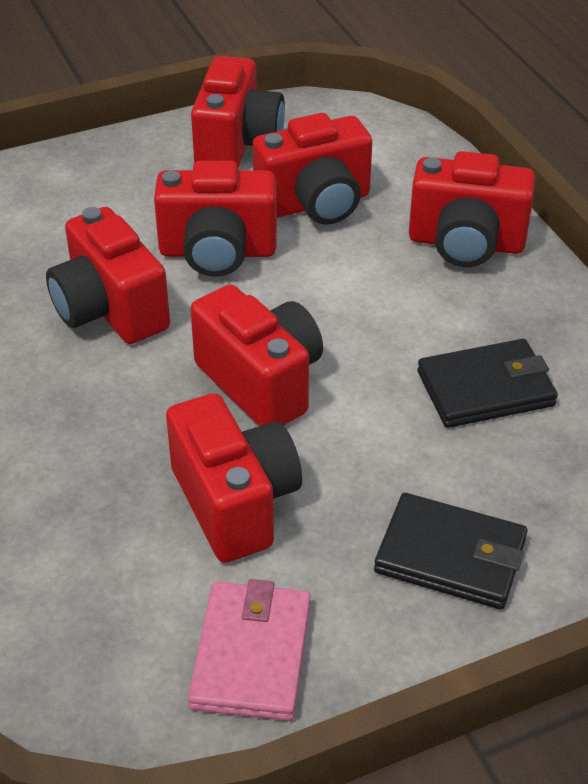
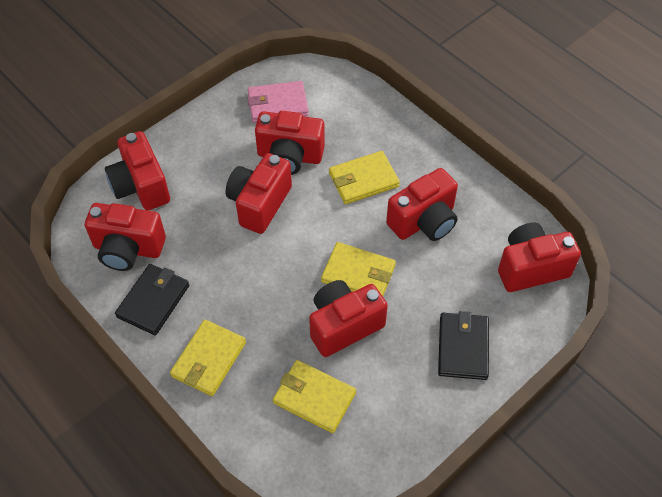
yellow wallet: 0 -> 4

